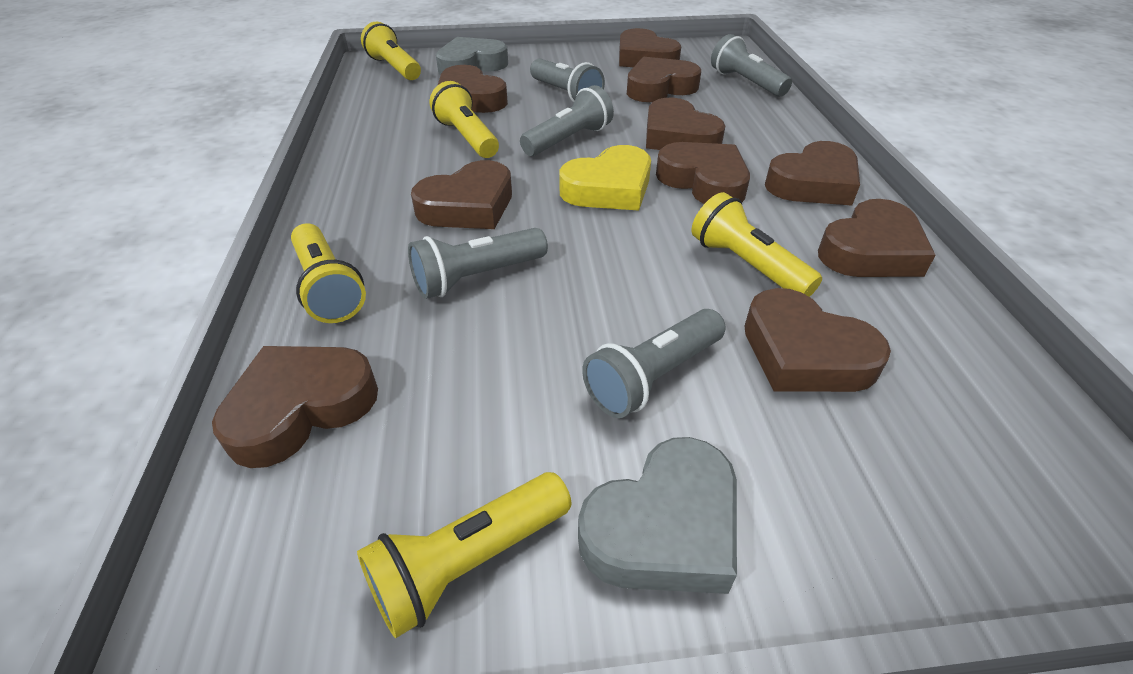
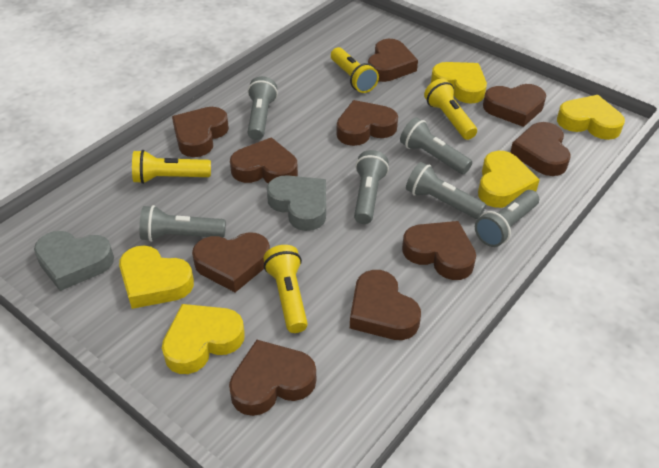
grey flashlight: 5 -> 6
yellow flashlight: 5 -> 4
yellow heart: 1 -> 5

